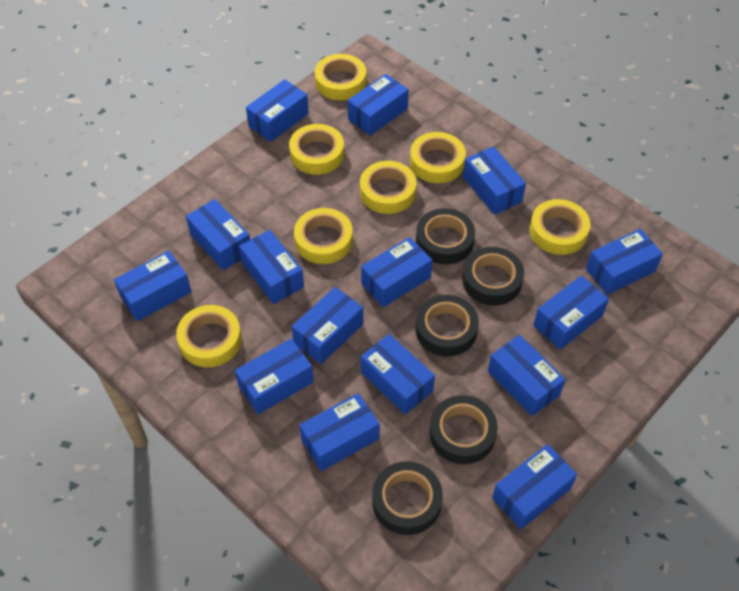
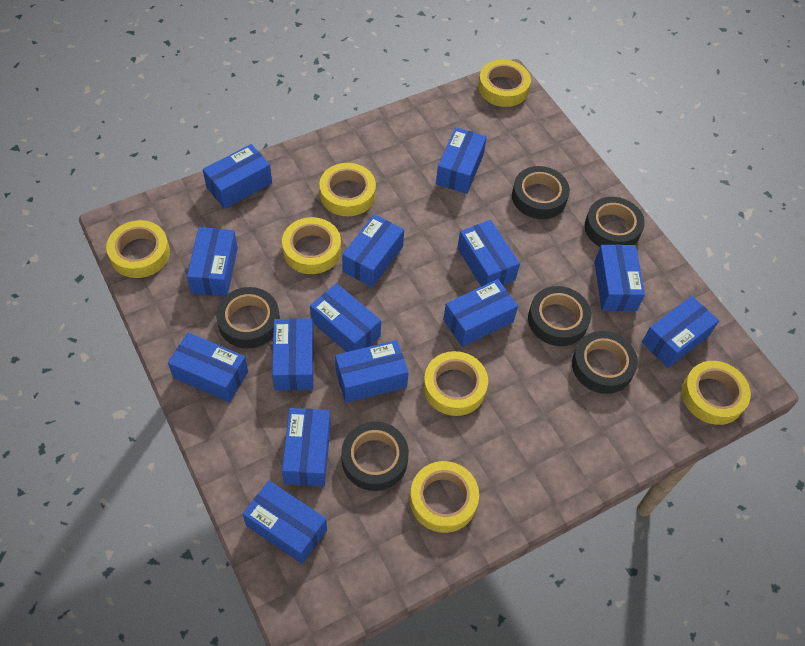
black tape: 5 -> 6
blue box: 15 -> 14

